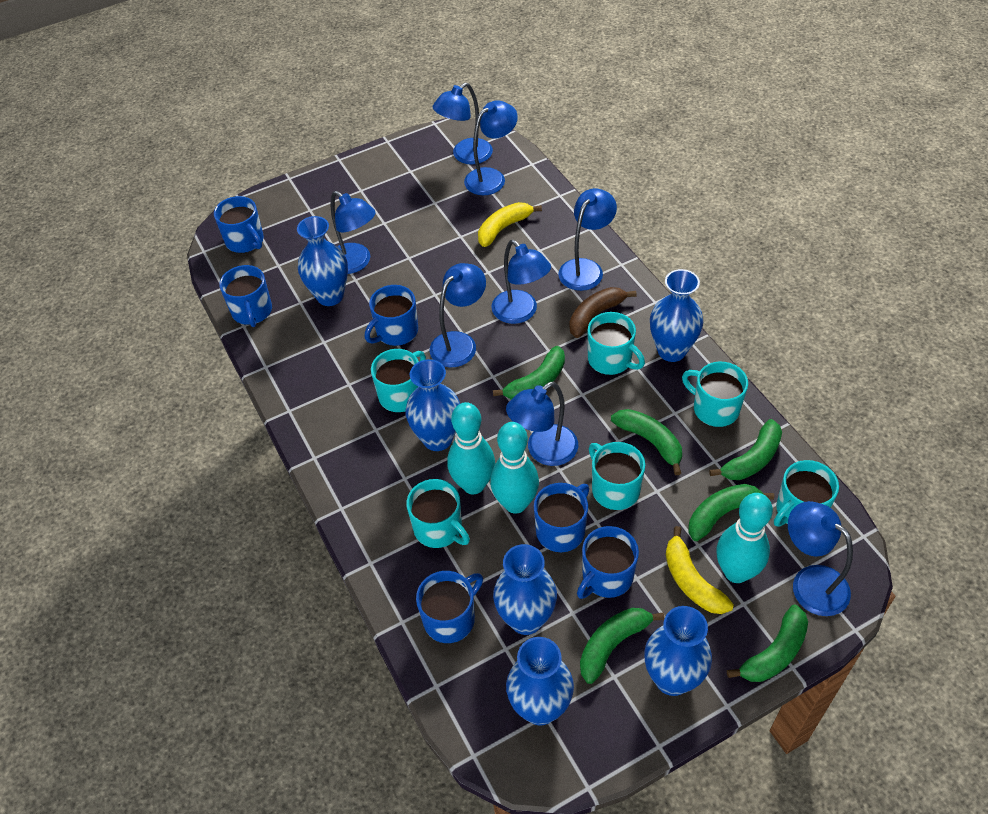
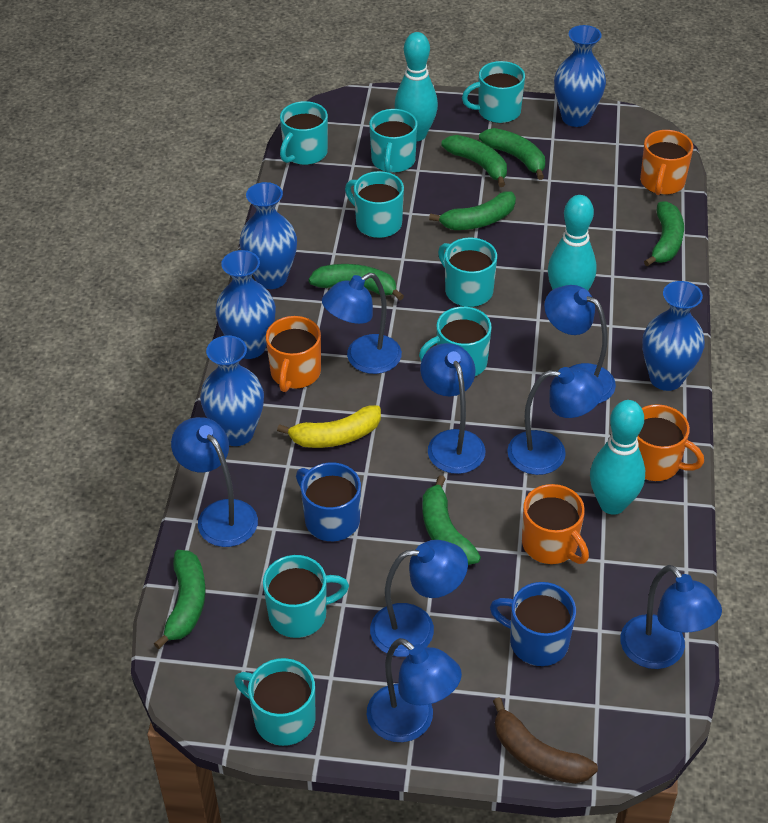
blue mug: 6 -> 2
blue vase: 6 -> 5
green banana: 6 -> 7
orange mug: 0 -> 4
turquoise mug: 6 -> 8
yellow banana: 2 -> 1

